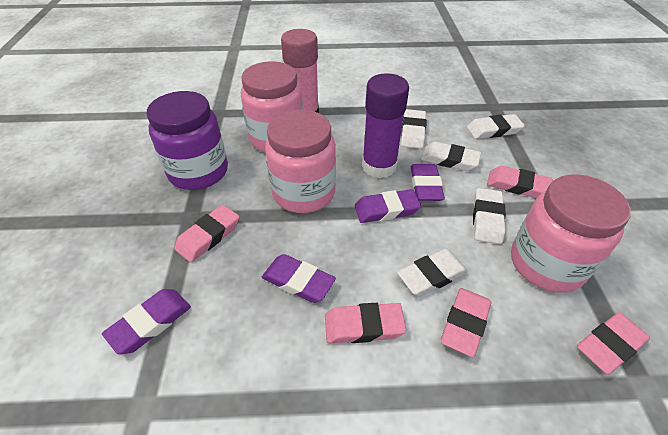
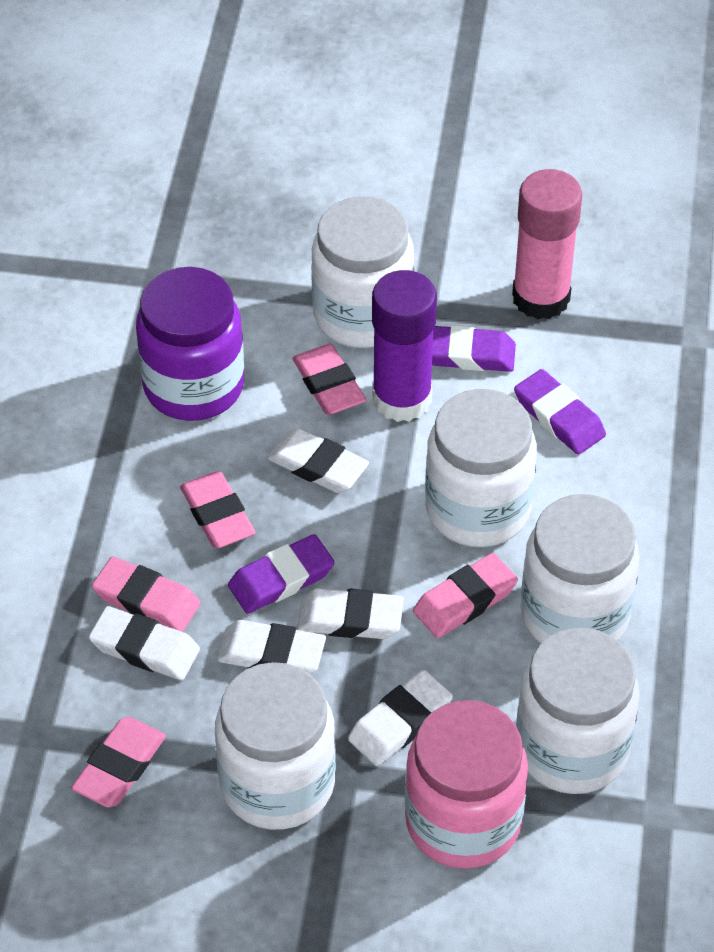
pink jar: 3 -> 1
purple eraser: 4 -> 3
white jar: 0 -> 5

